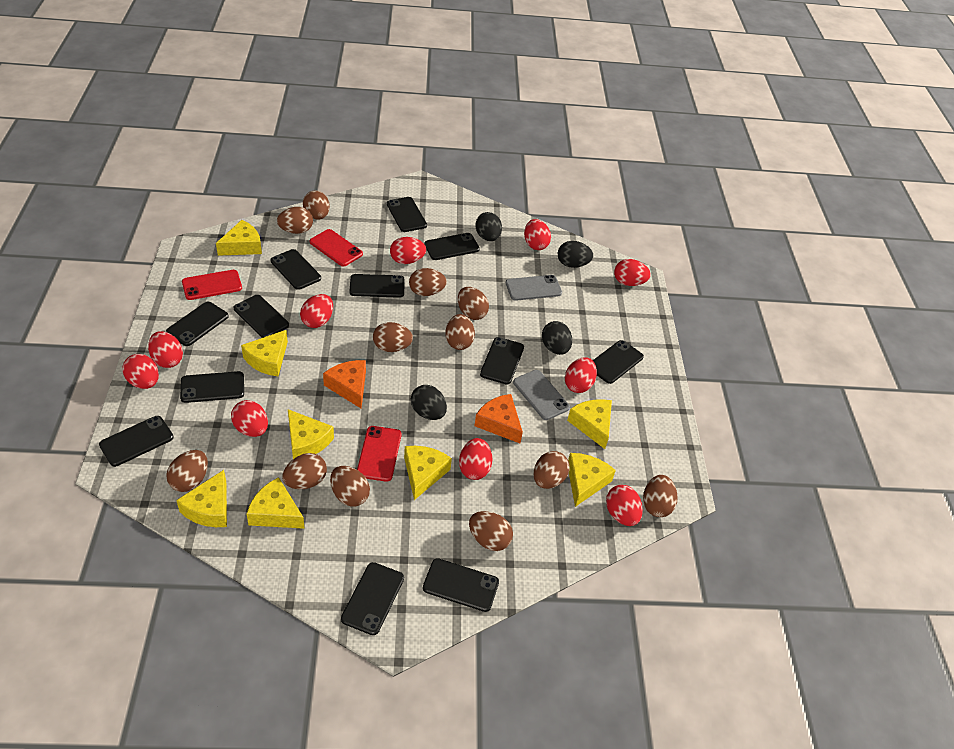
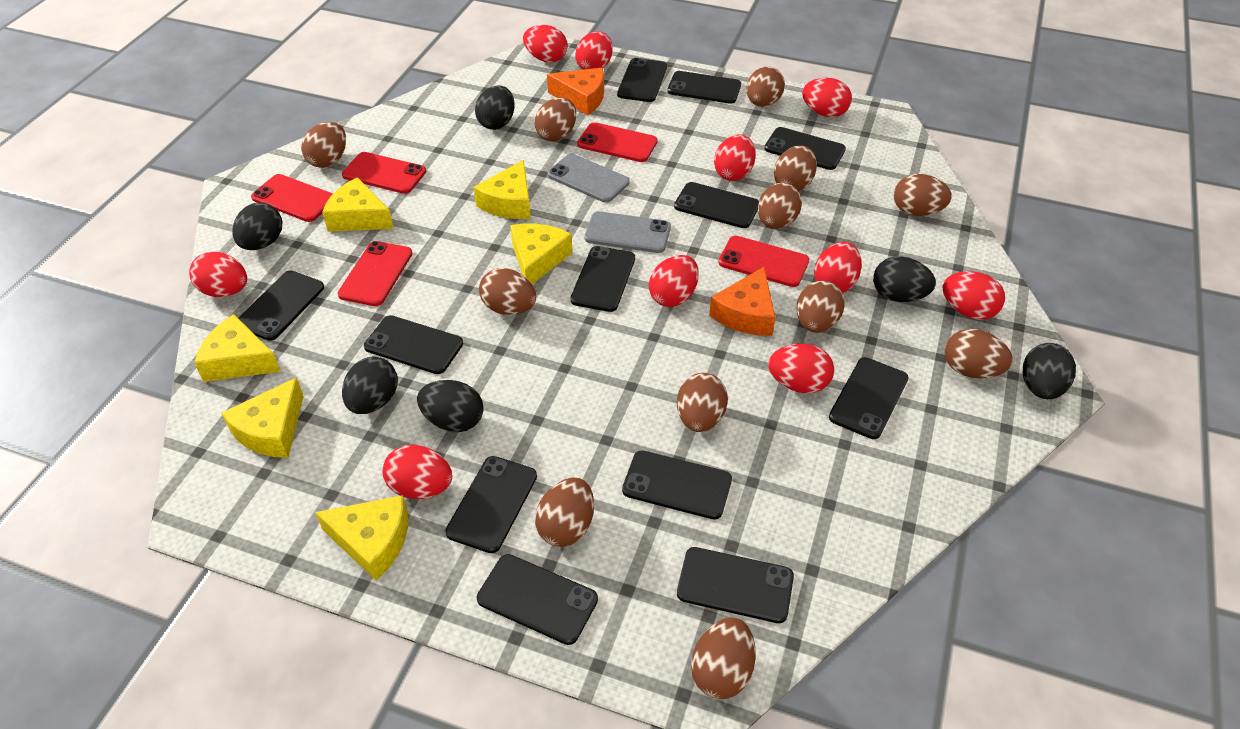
black egg: 4 -> 6
red phone: 3 -> 5
yellow cheese: 8 -> 6

